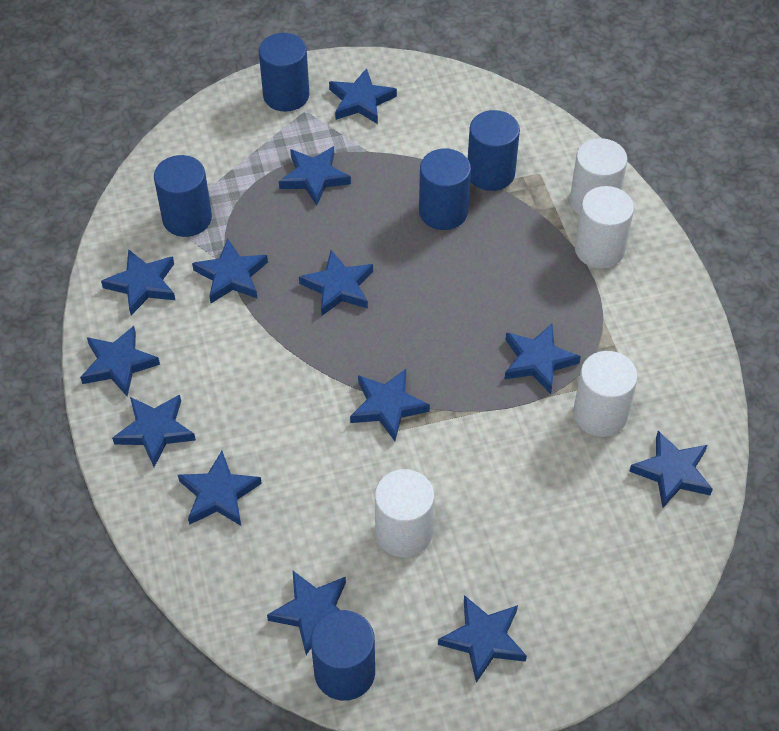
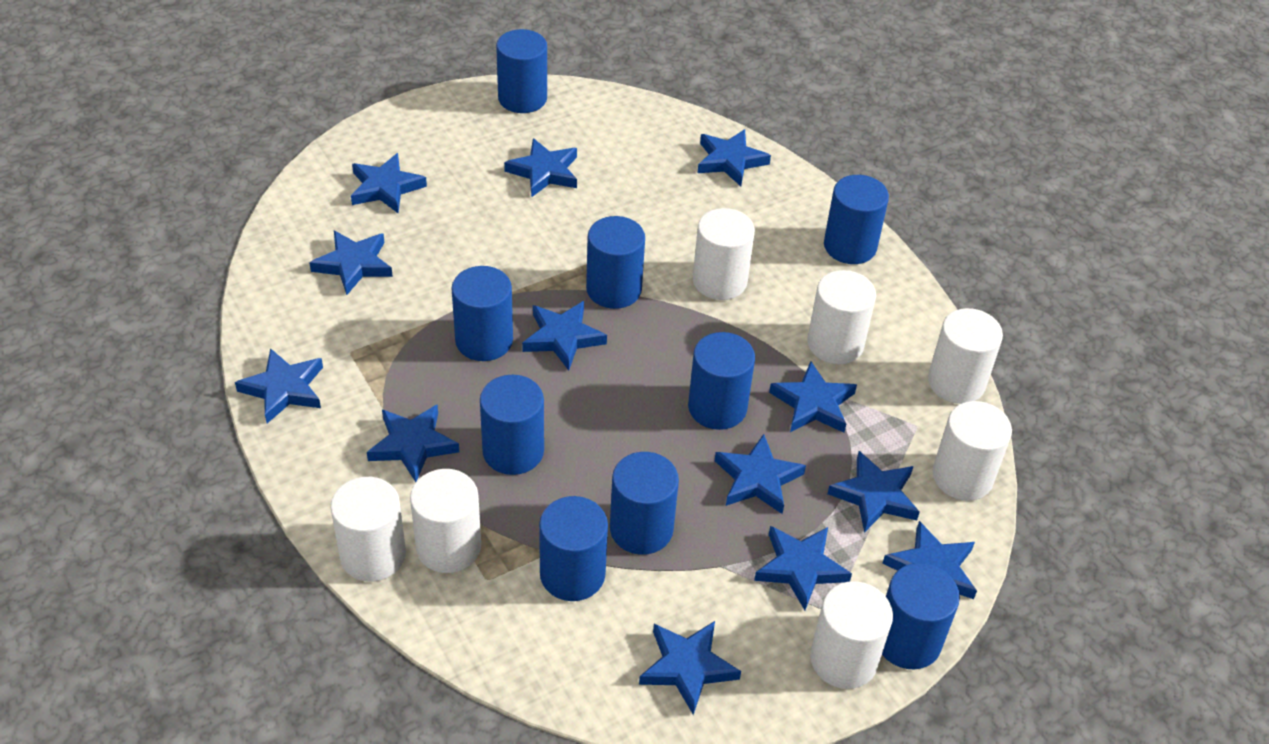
blue cylinder: 5 -> 9
white cylinder: 4 -> 7

